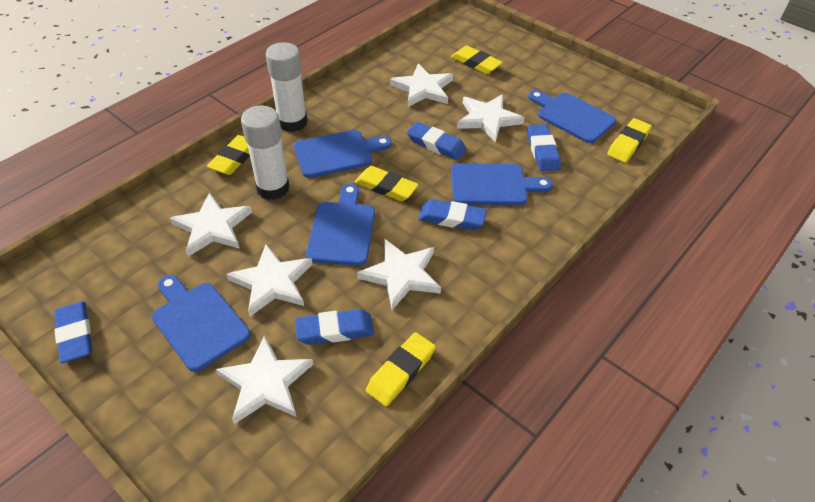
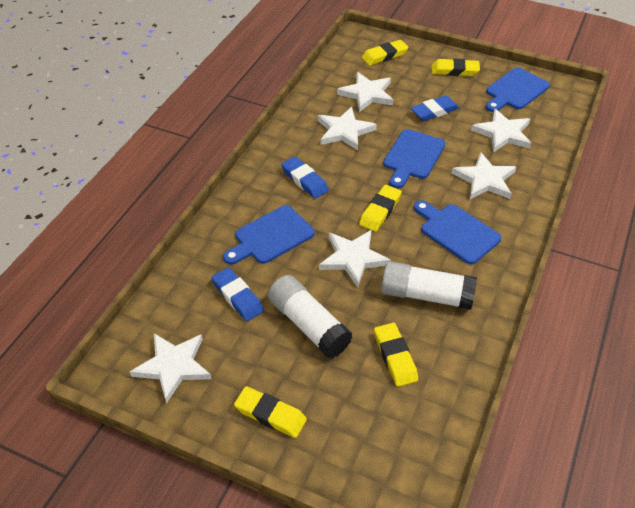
blue cutting board: 5 -> 4
blue eraser: 5 -> 3

